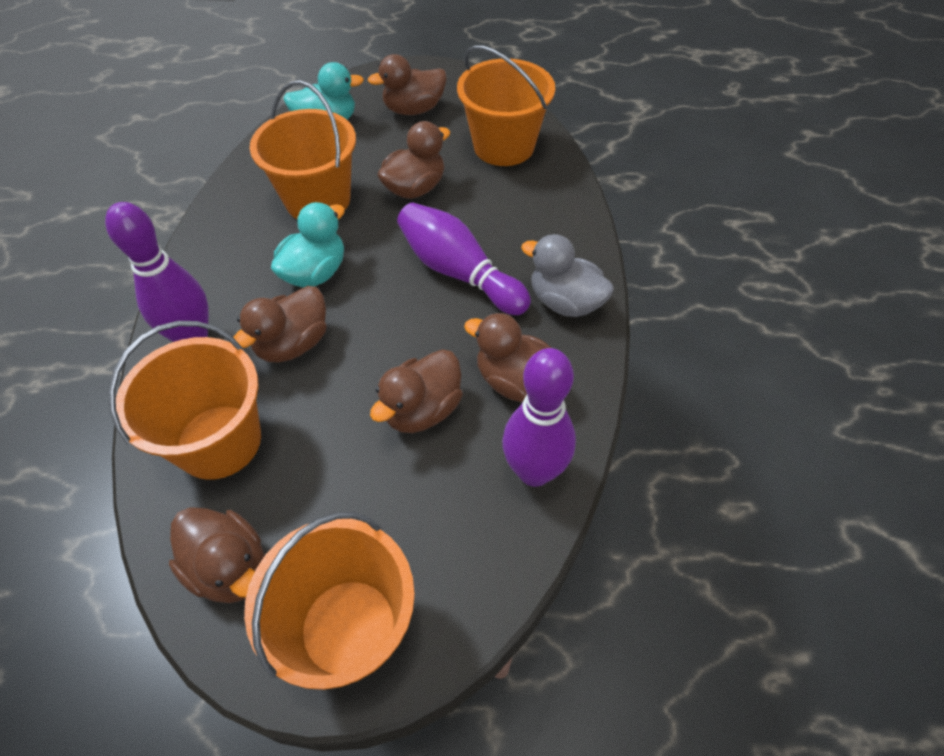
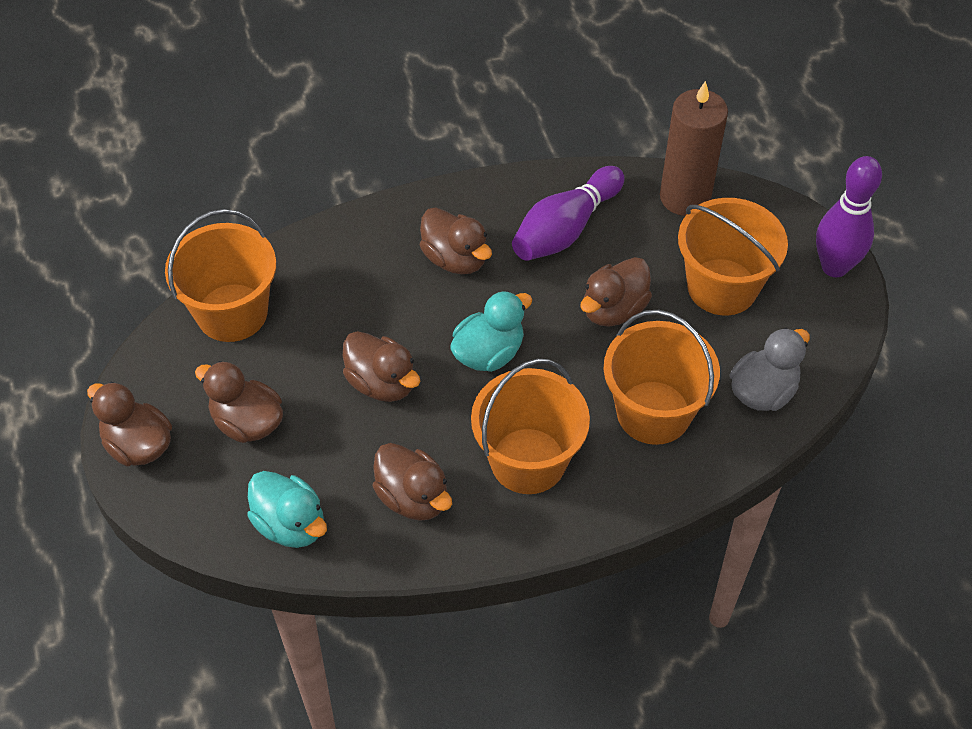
brown candle: 0 -> 1
purple bowling pin: 3 -> 2

